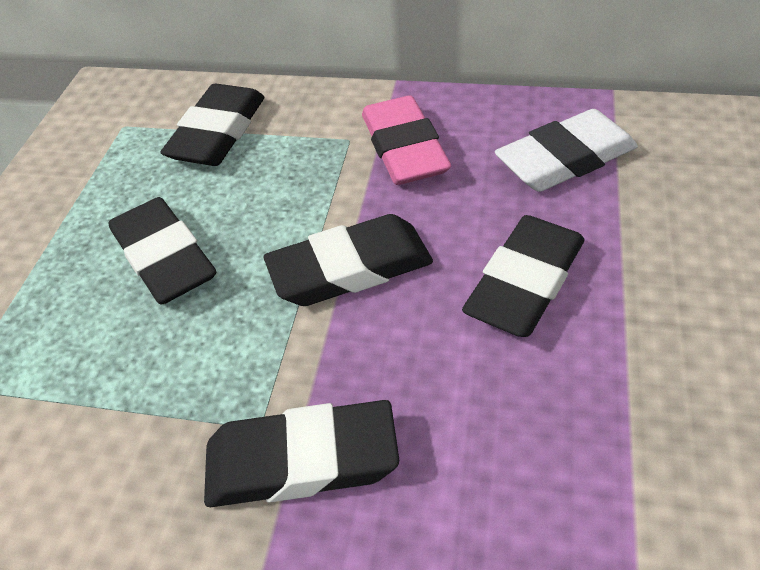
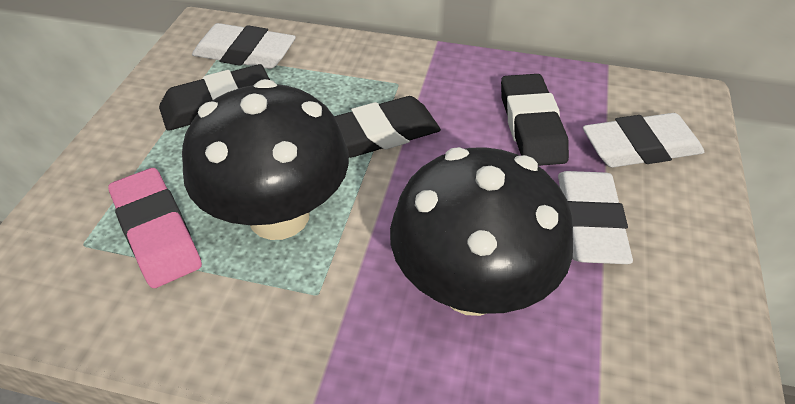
black eraser: 5 -> 3
black mushroom: 0 -> 2
white eraser: 1 -> 3

